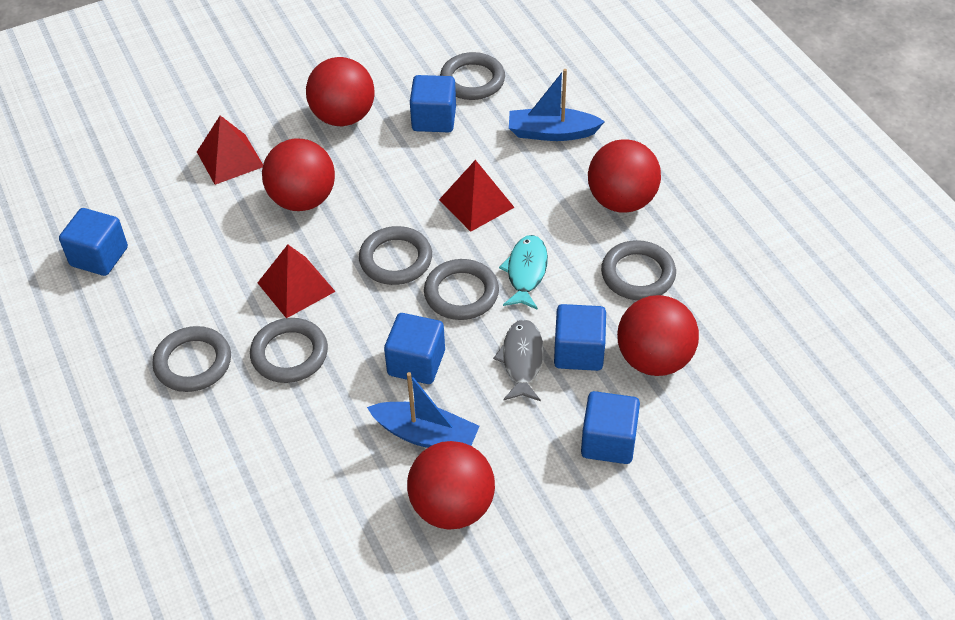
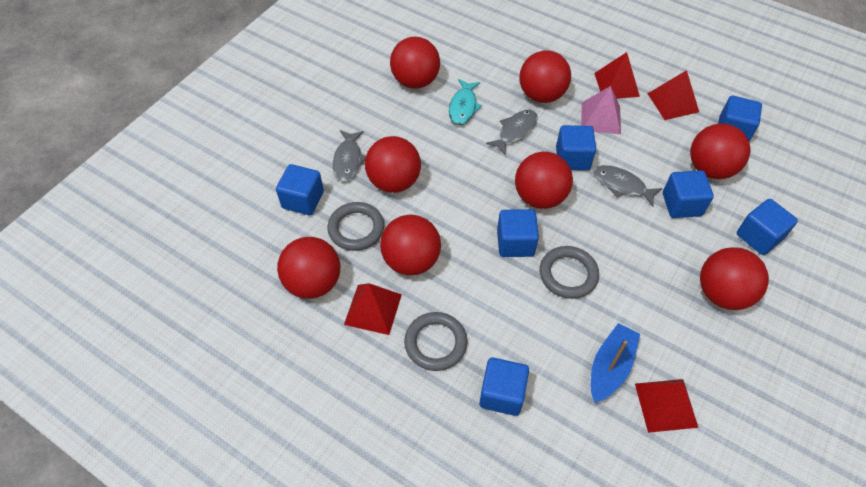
blue boat: 2 -> 1
blue cube: 5 -> 7
grey fish: 1 -> 3
grey ring: 6 -> 3
pink pyramid: 0 -> 1
red ball: 5 -> 8
red pyramid: 3 -> 4

